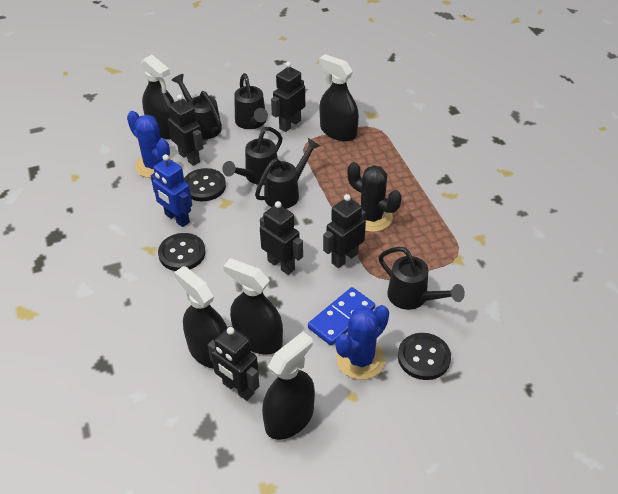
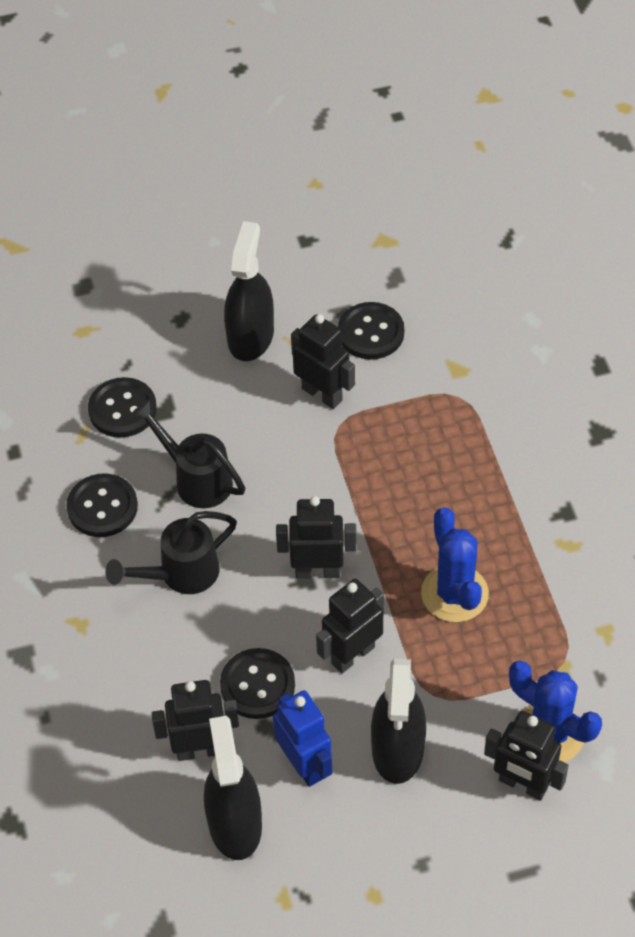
black button: 3 -> 4
black cactus: 1 -> 0
black spray bottle: 5 -> 3
black watering can: 5 -> 2
blue domino: 1 -> 0

